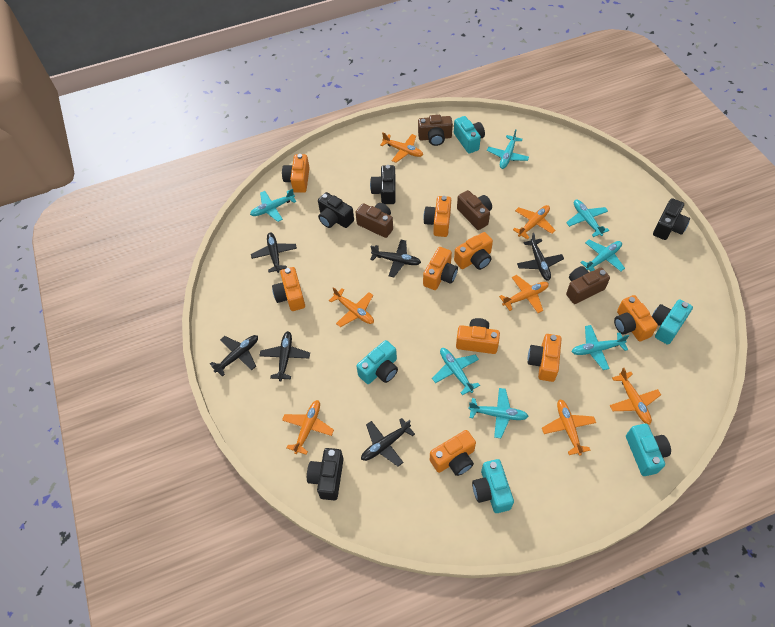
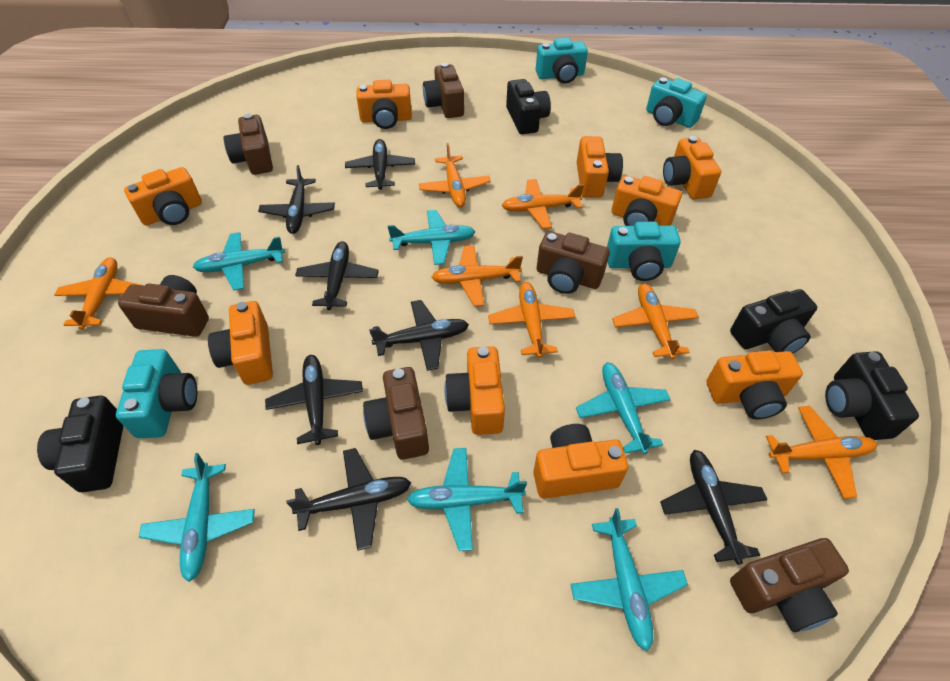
black plane: 6 -> 7
brown camera: 4 -> 6
turquoise camera: 5 -> 4
turquoise plane: 7 -> 6

